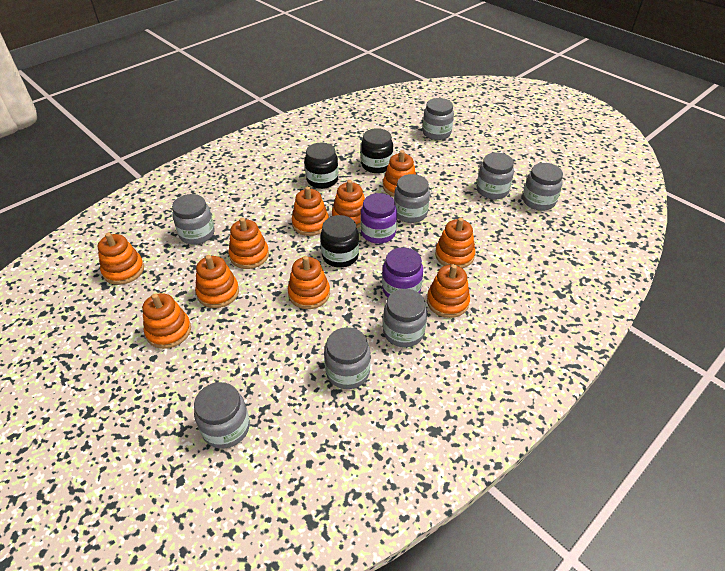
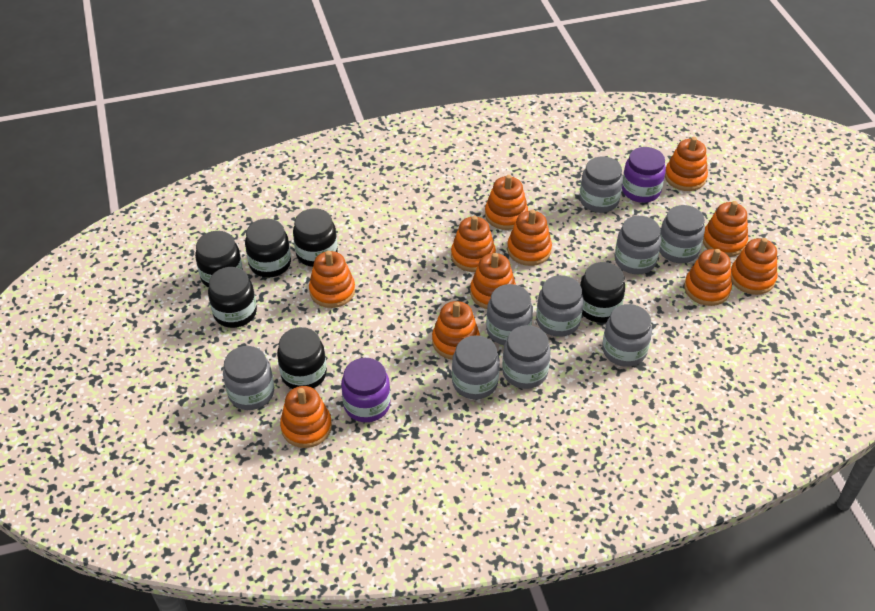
black jar: 3 -> 6
grey jar: 8 -> 9
orange stacking toy: 10 -> 11

